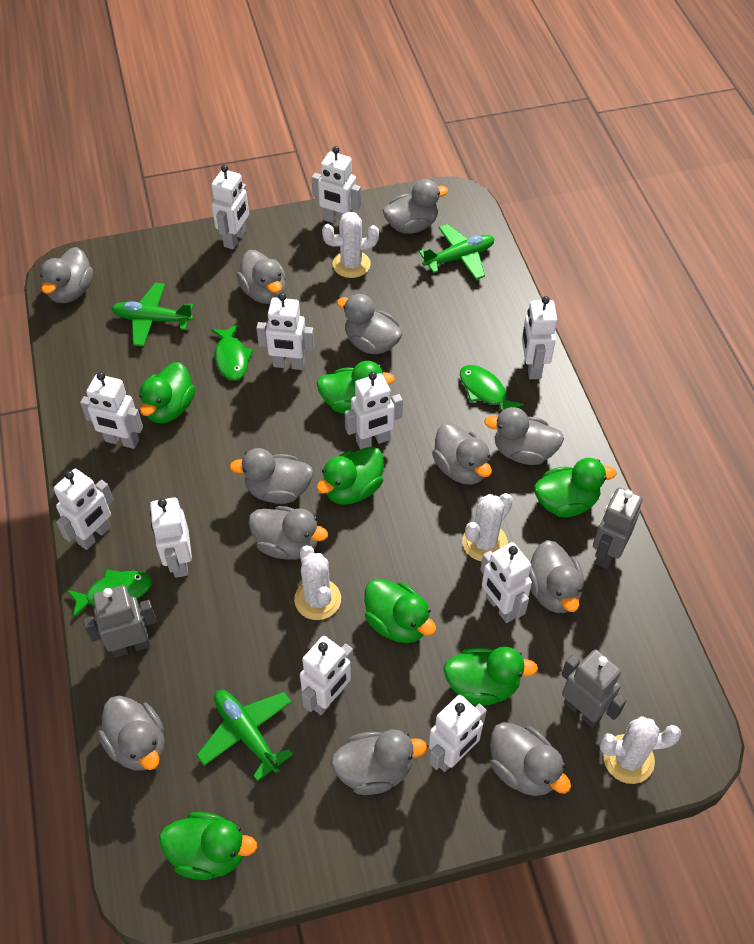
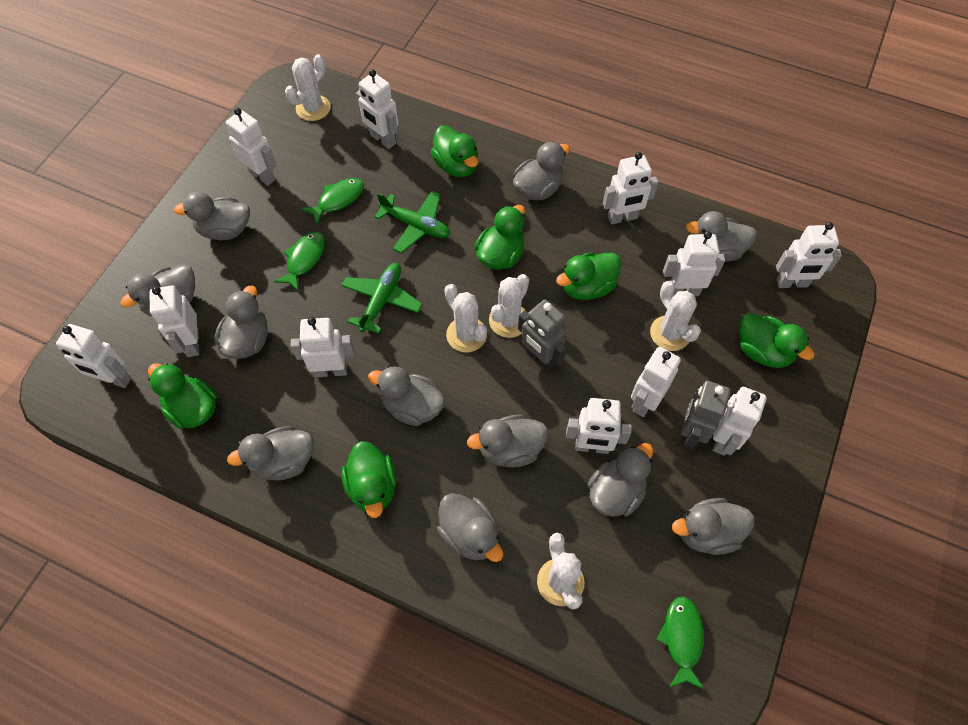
green duck: 7 -> 6
green plane: 3 -> 2
grey duck: 12 -> 11
grey robot: 3 -> 2
white cactus: 4 -> 5

